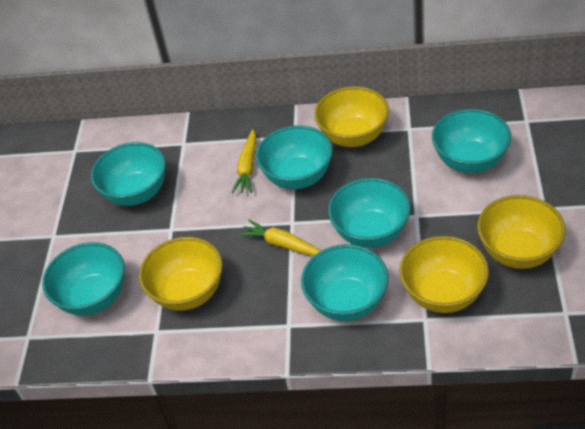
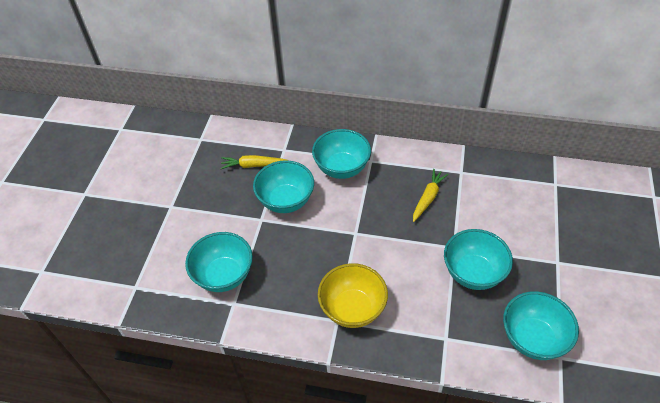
turquoise bowl: 6 -> 5
yellow bowl: 4 -> 1

